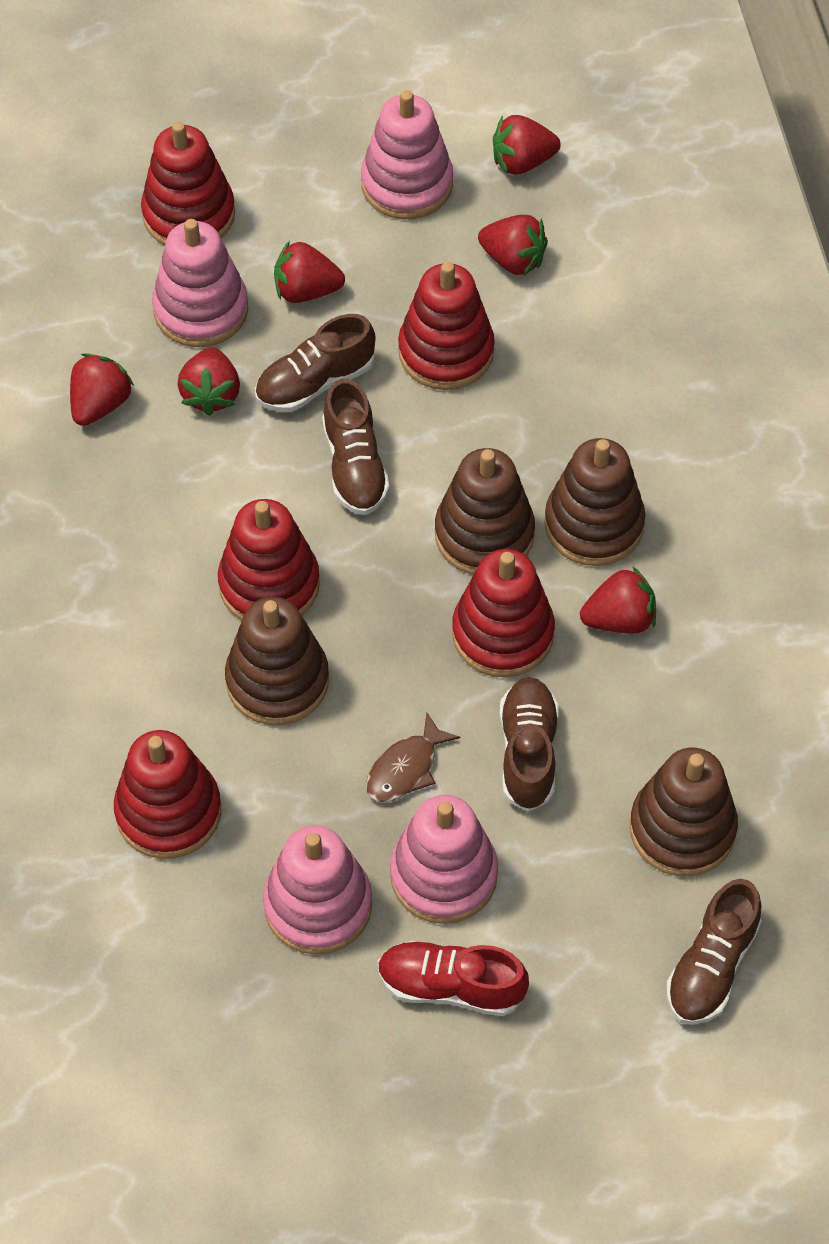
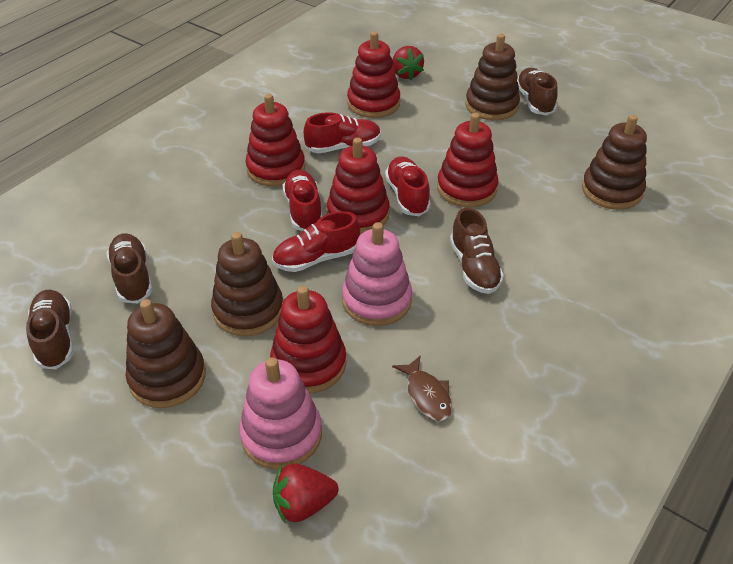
pink stacking toy: 4 -> 2
red shoe: 1 -> 4
red strawberry: 6 -> 2

